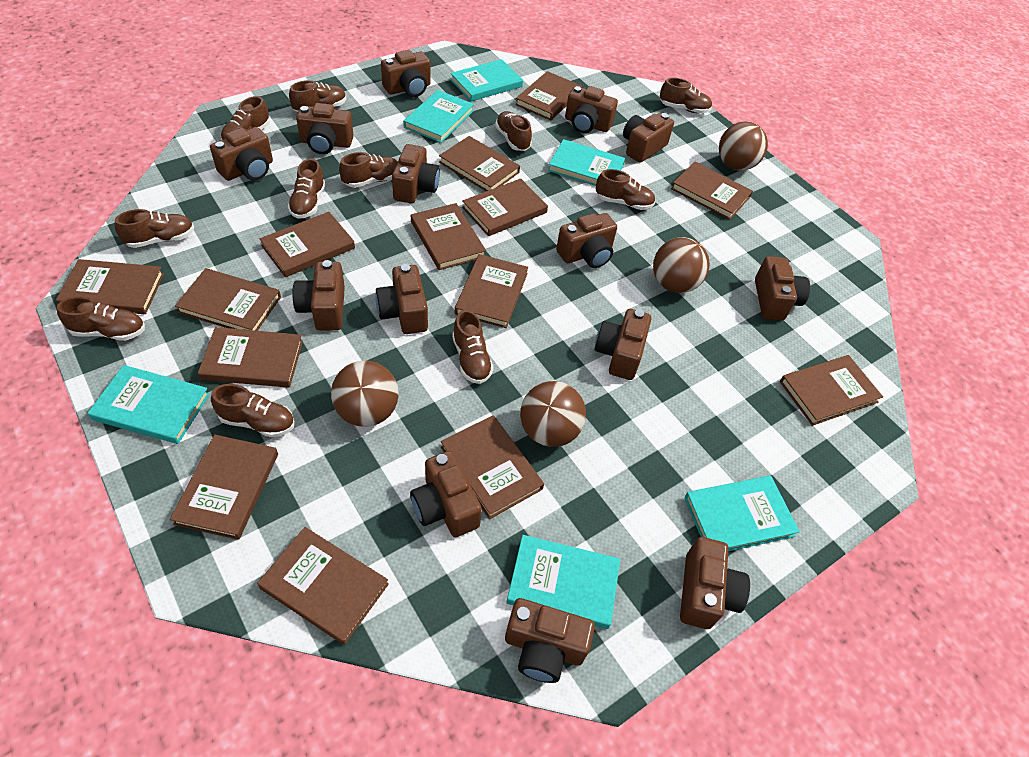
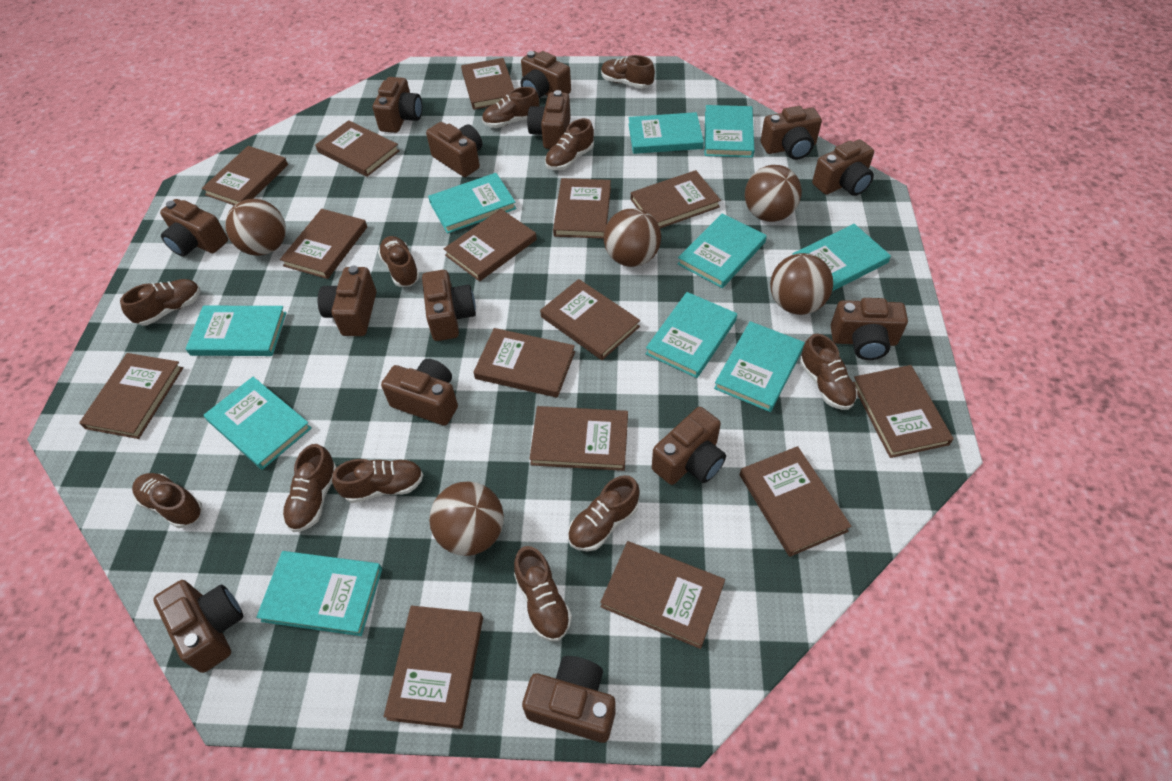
brown ball: 4 -> 5
brown book: 14 -> 15
turquoise book: 6 -> 10

